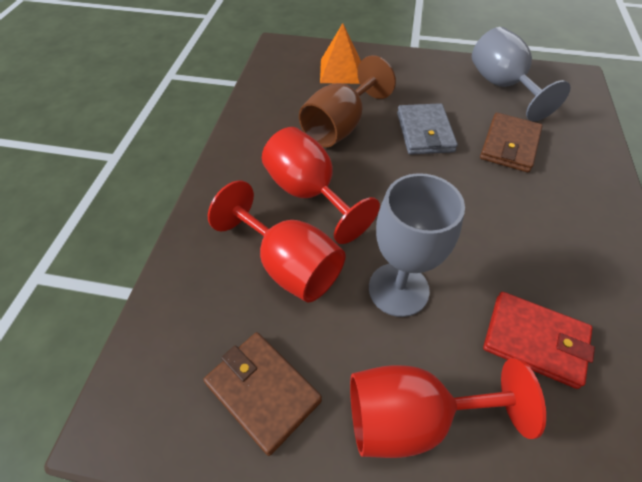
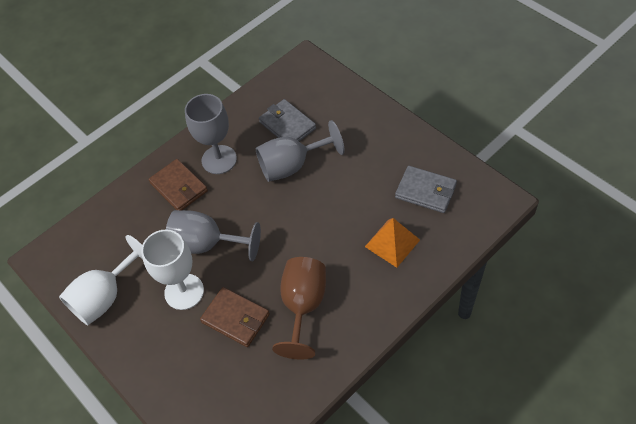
grey goblet: 2 -> 3
grey wallet: 1 -> 2
red goblet: 3 -> 0
red wallet: 1 -> 0
white goblet: 0 -> 2

